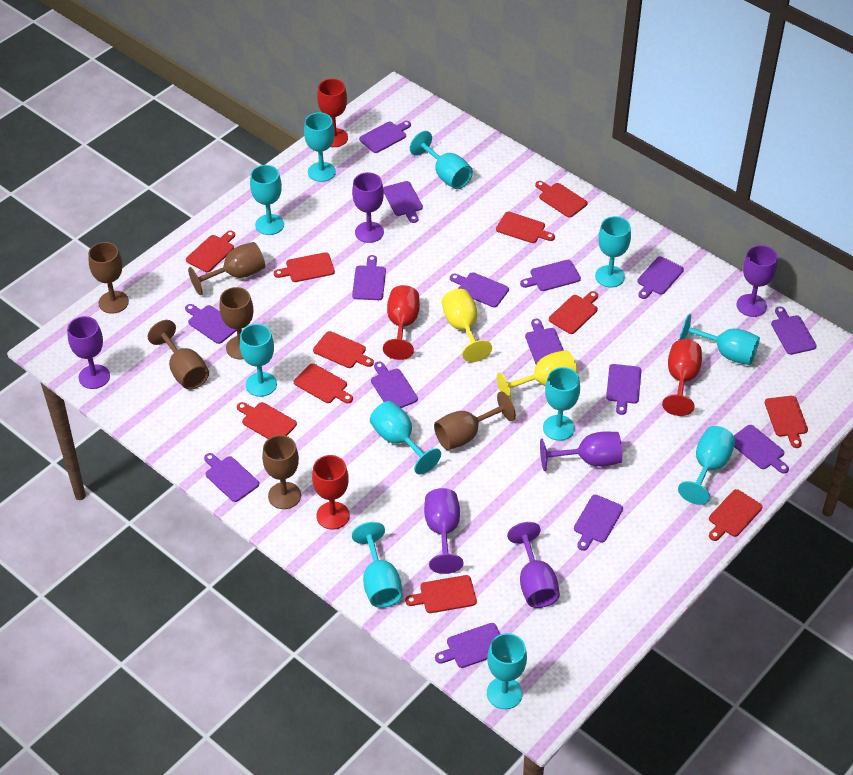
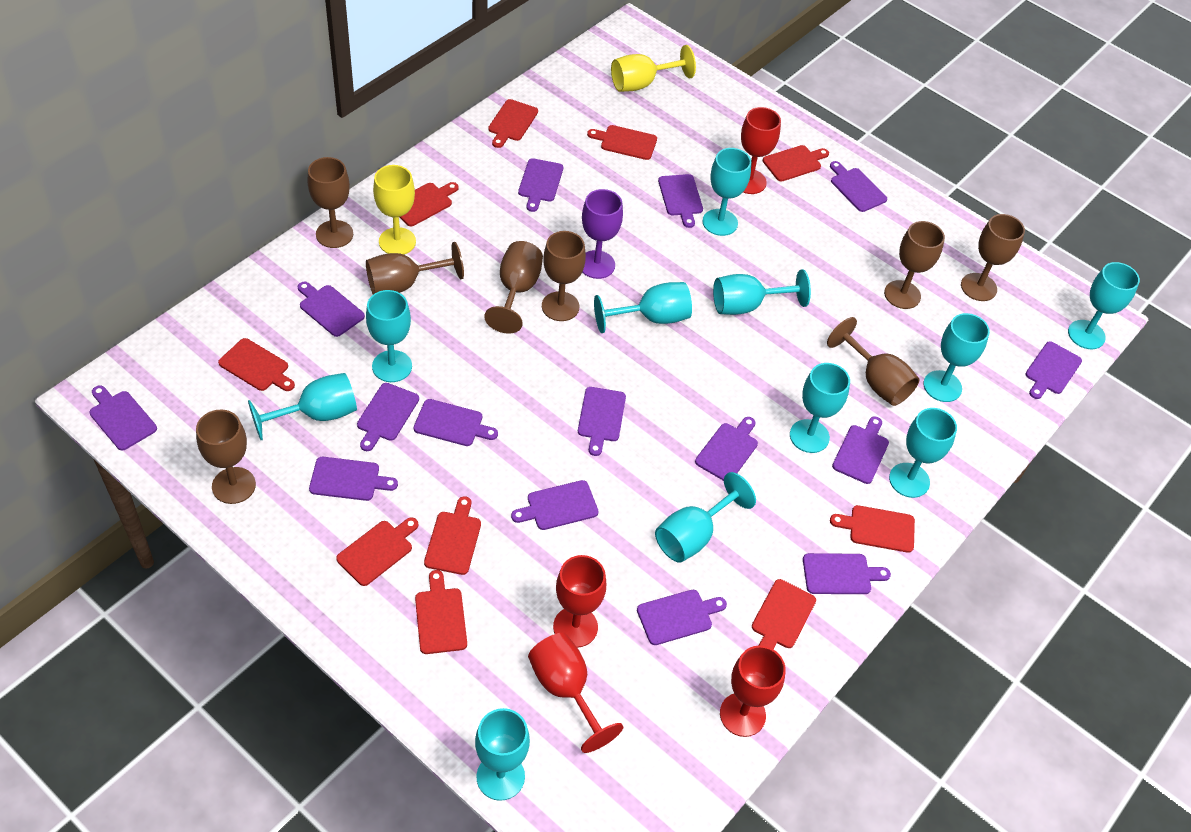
brown goblet: 6 -> 8
purple goblet: 6 -> 1
red cutting board: 11 -> 10

